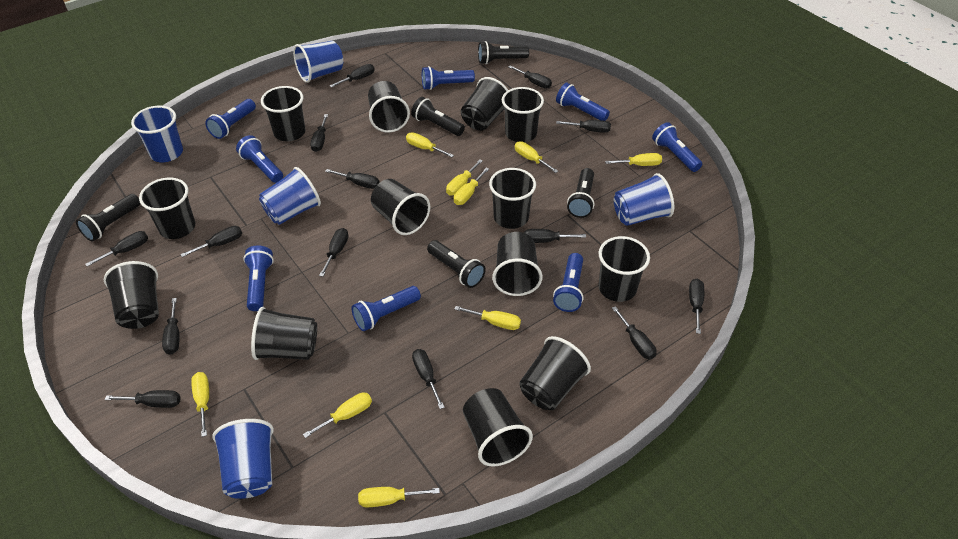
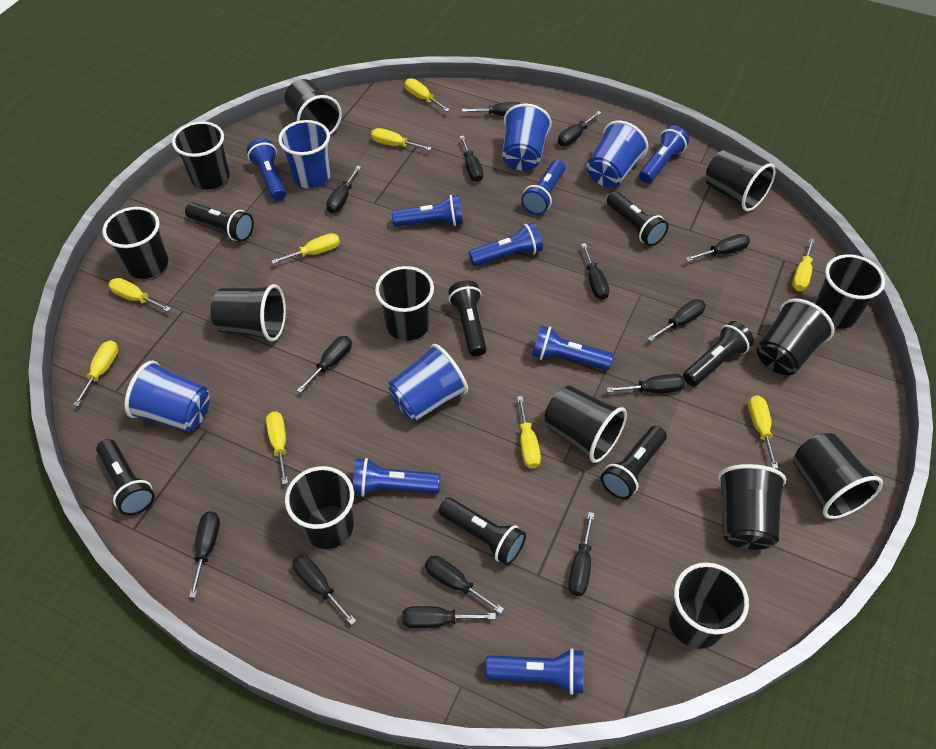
black flashlight: 5 -> 7

